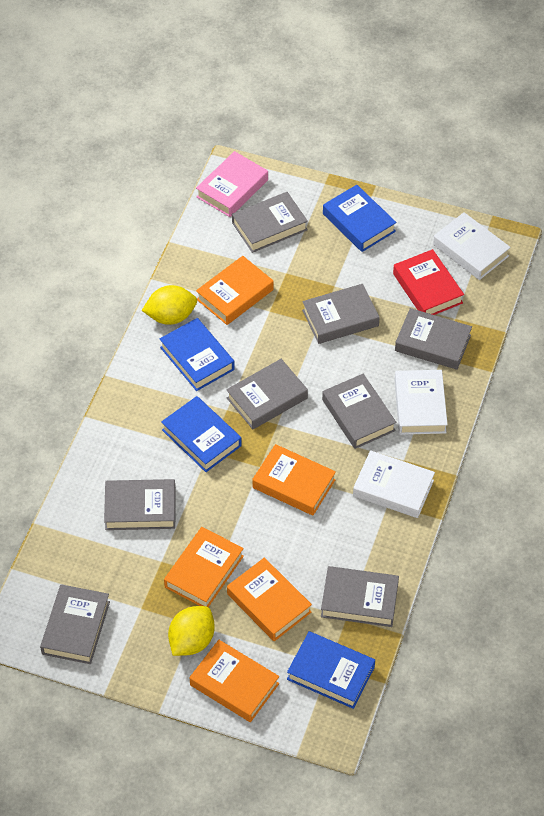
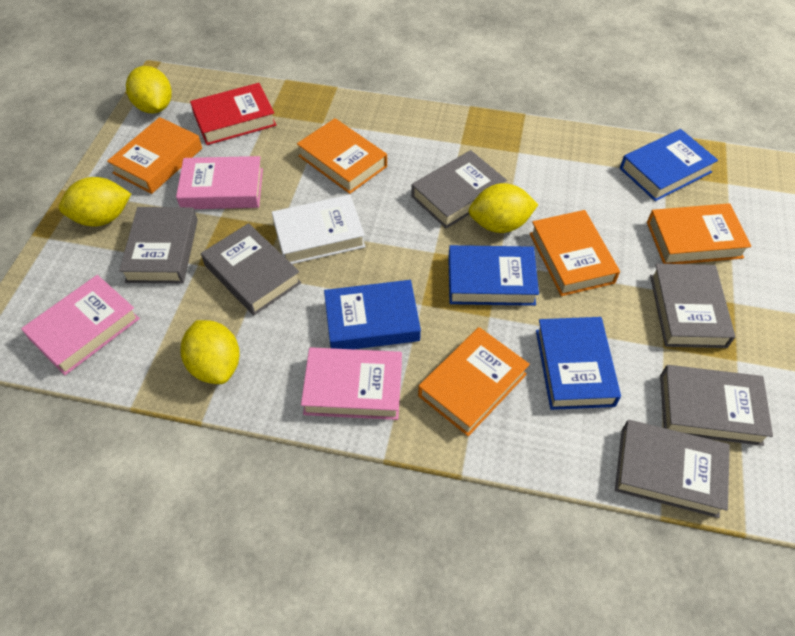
grey book: 8 -> 6
pink book: 1 -> 3
white book: 3 -> 1
yellow lemon: 2 -> 4

